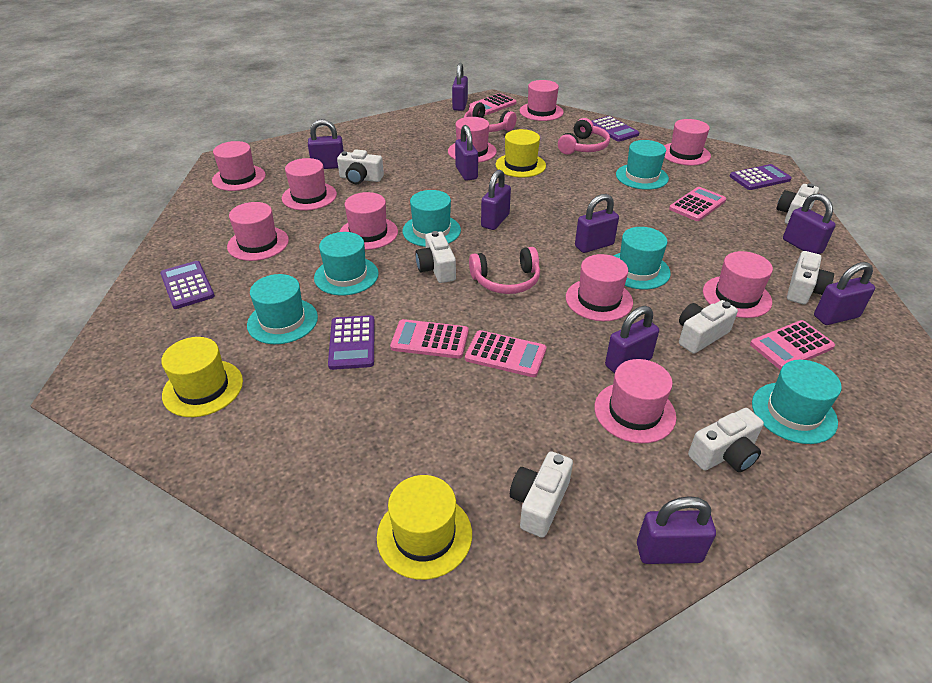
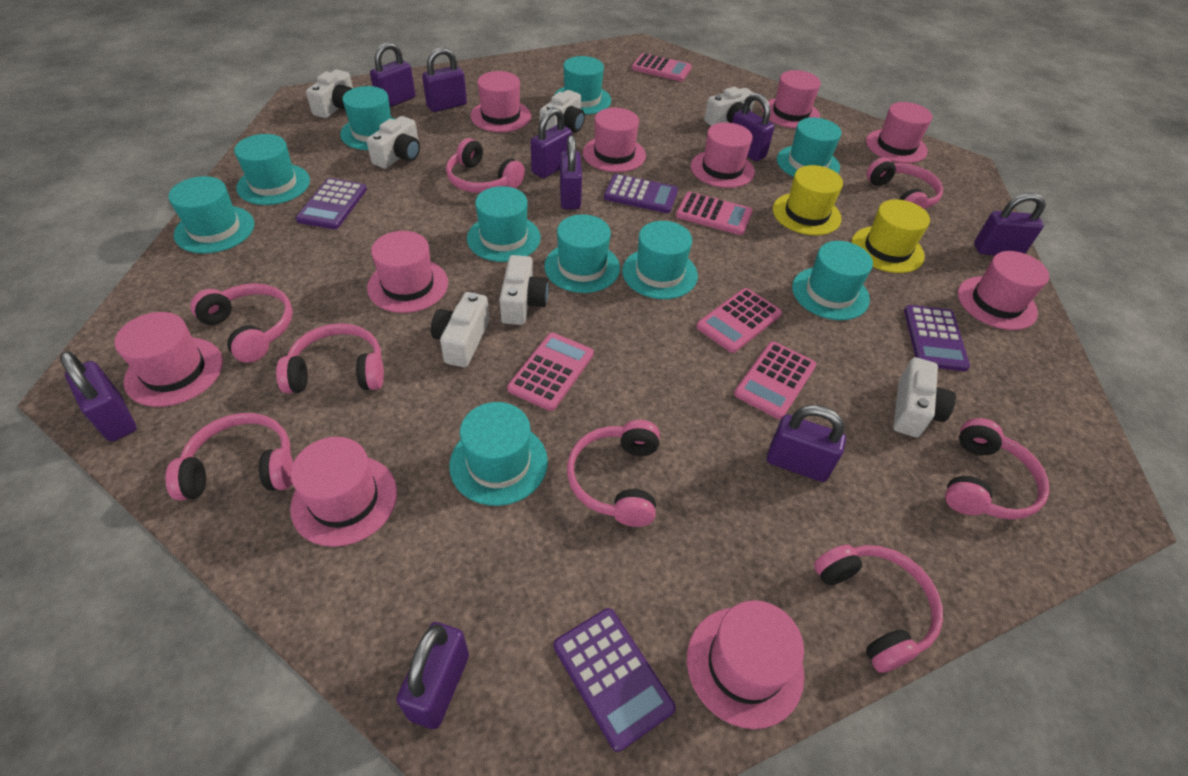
pink headphones: 3 -> 8
turquoise hat: 6 -> 10
yellow hat: 3 -> 2

